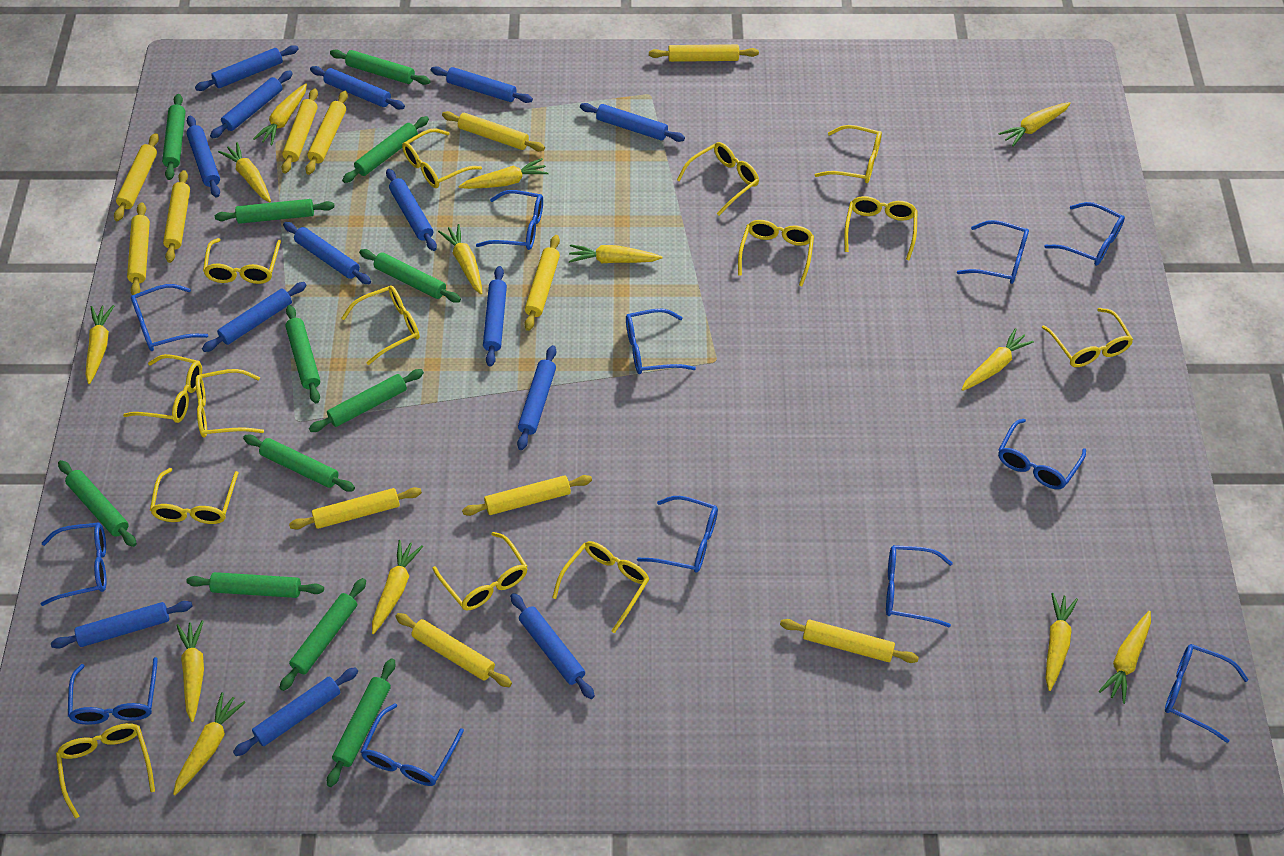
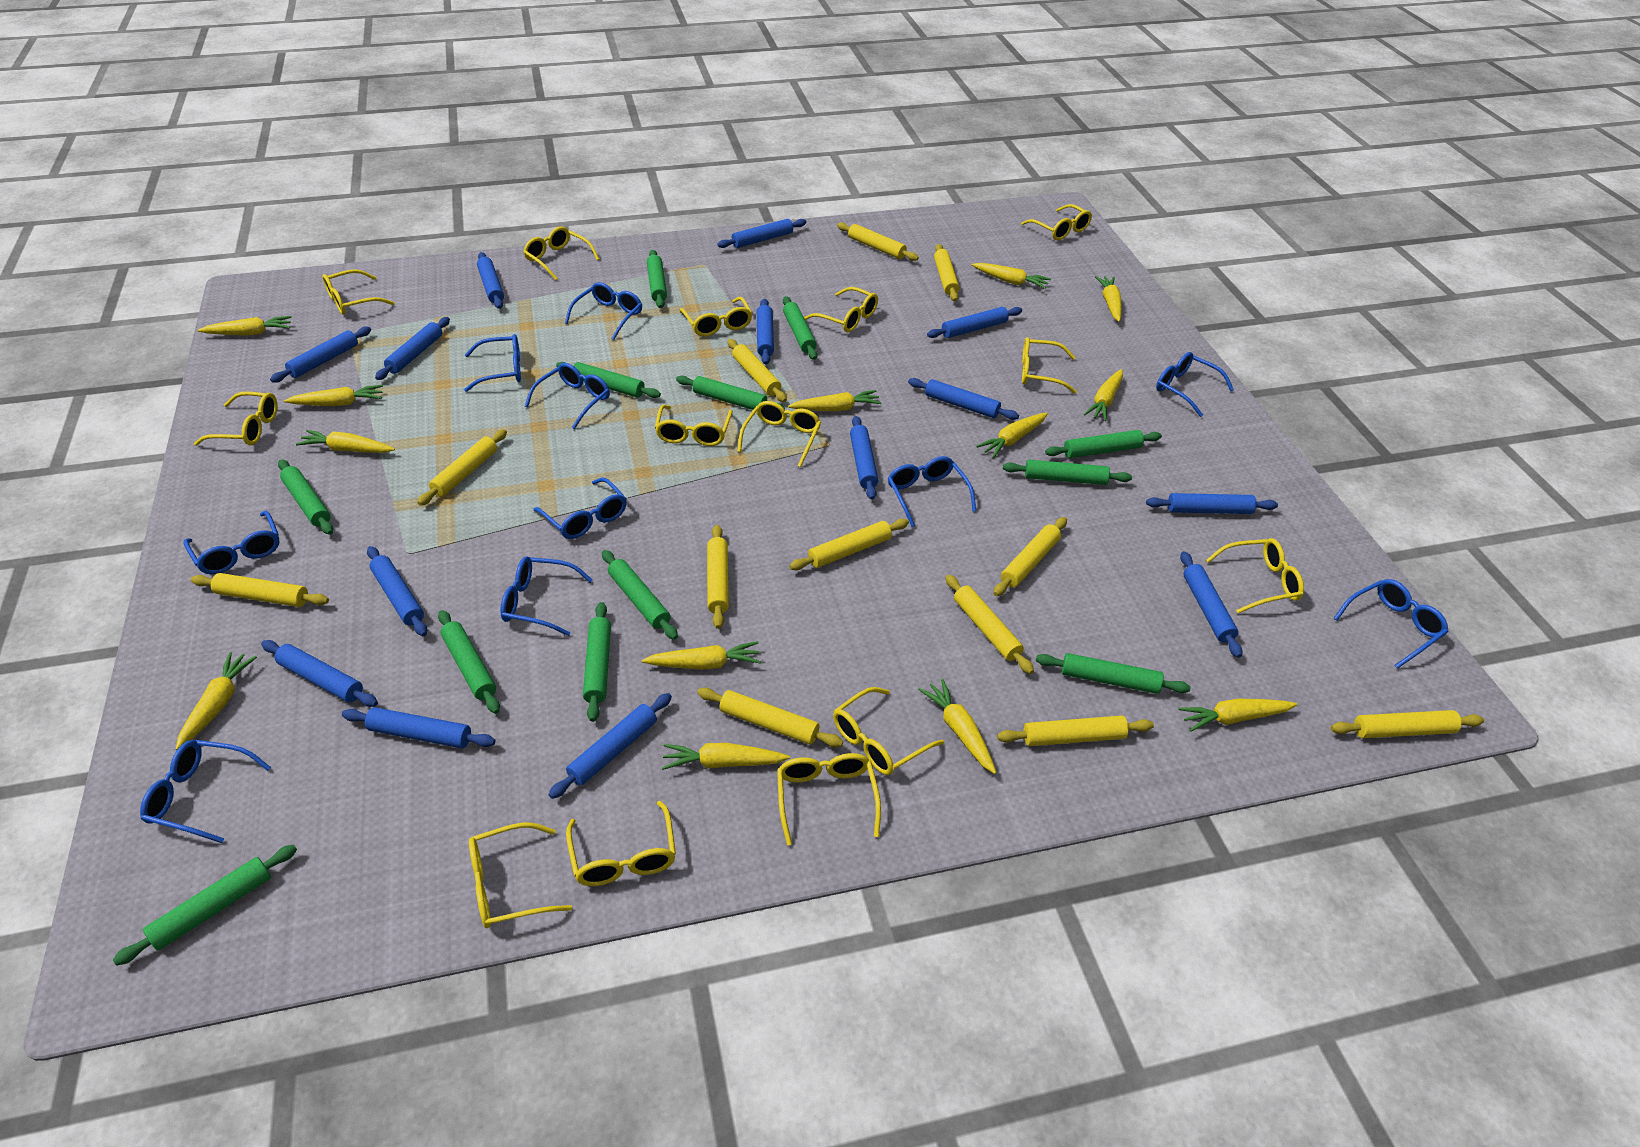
blue glasses: 12 -> 10

